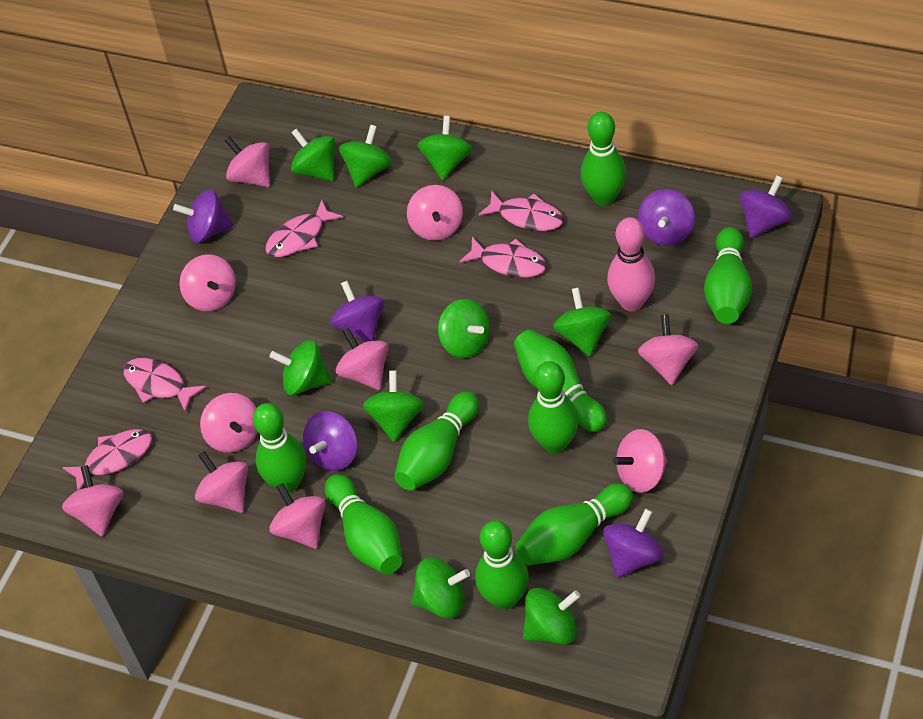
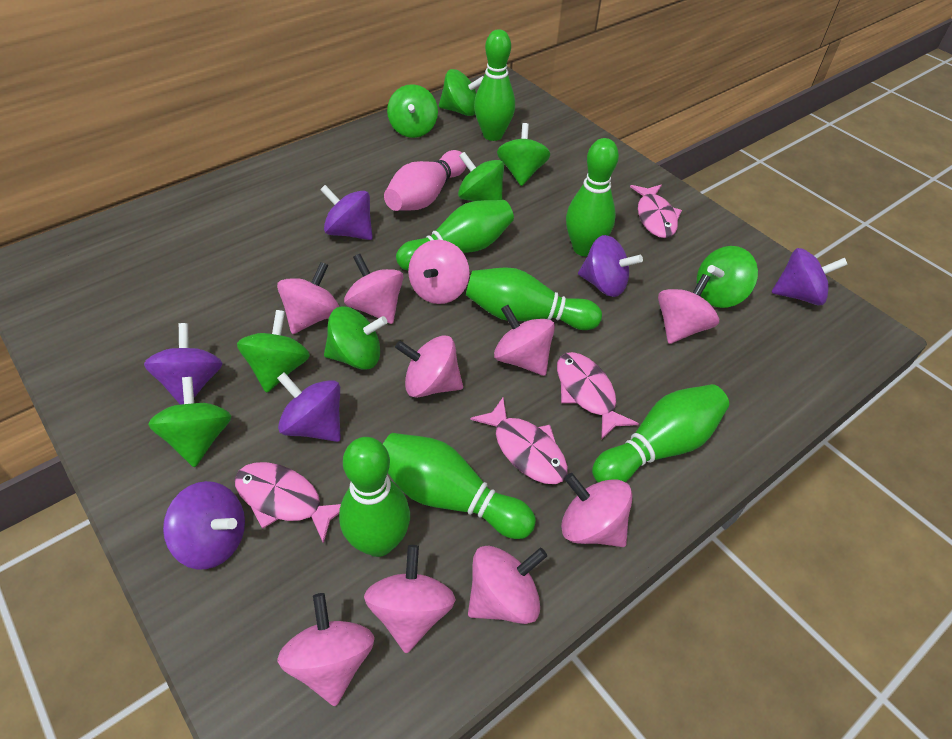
green bowling pin: 9 -> 7
green spinning top: 9 -> 8
pink fish: 5 -> 4

